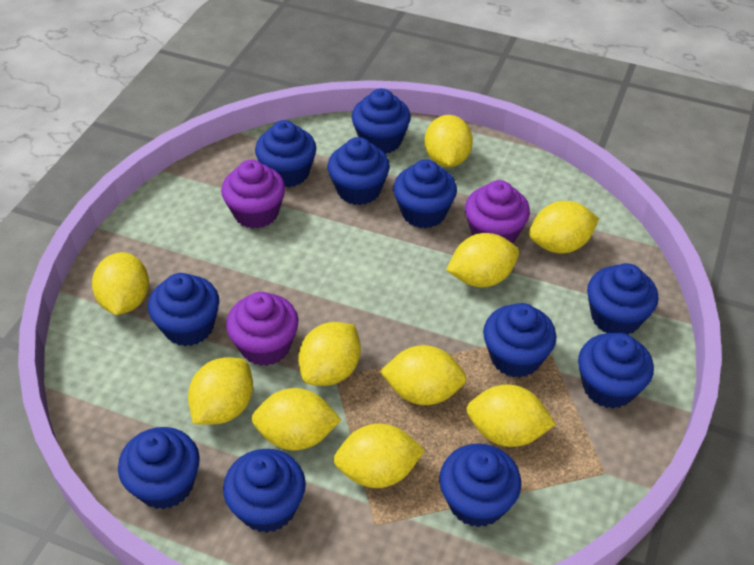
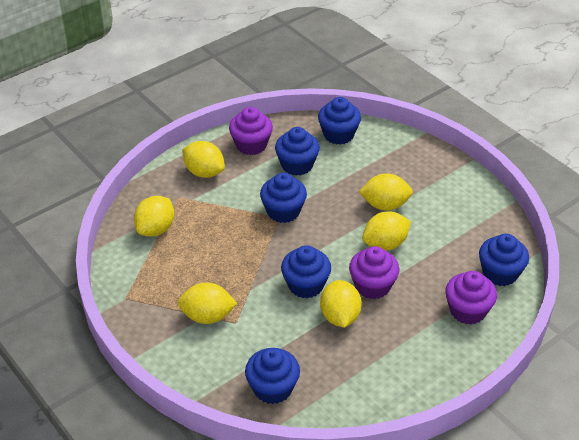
blue cupcake: 11 -> 6
yellow lemon: 10 -> 6

